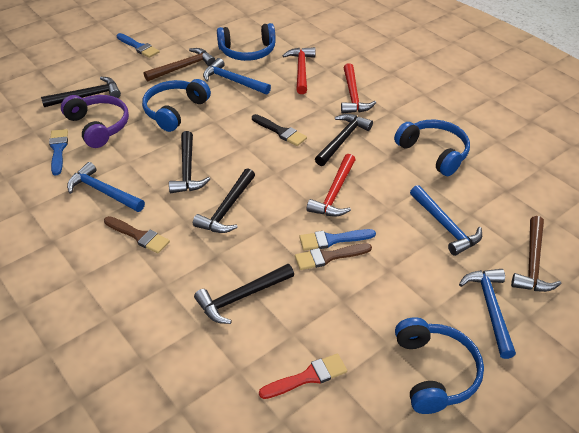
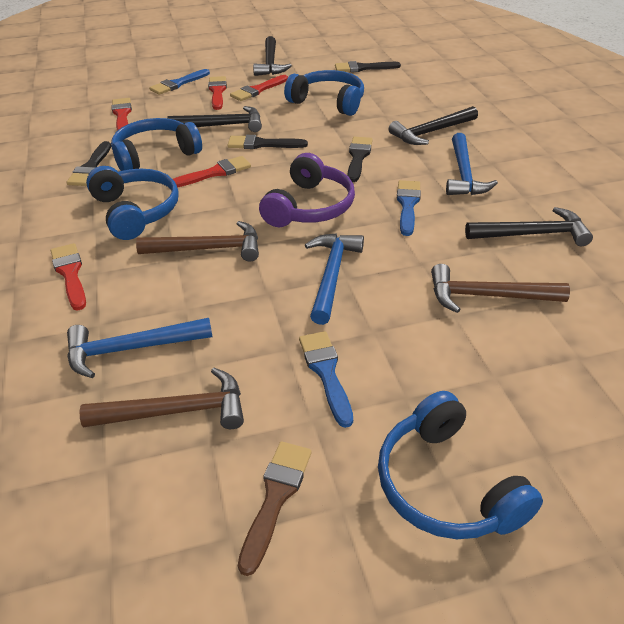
black brush: 1 -> 4
black hammer: 5 -> 4
blue hammer: 4 -> 3
brown brush: 2 -> 1
brown hammer: 2 -> 3
red brush: 1 -> 5
red hammer: 3 -> 0

